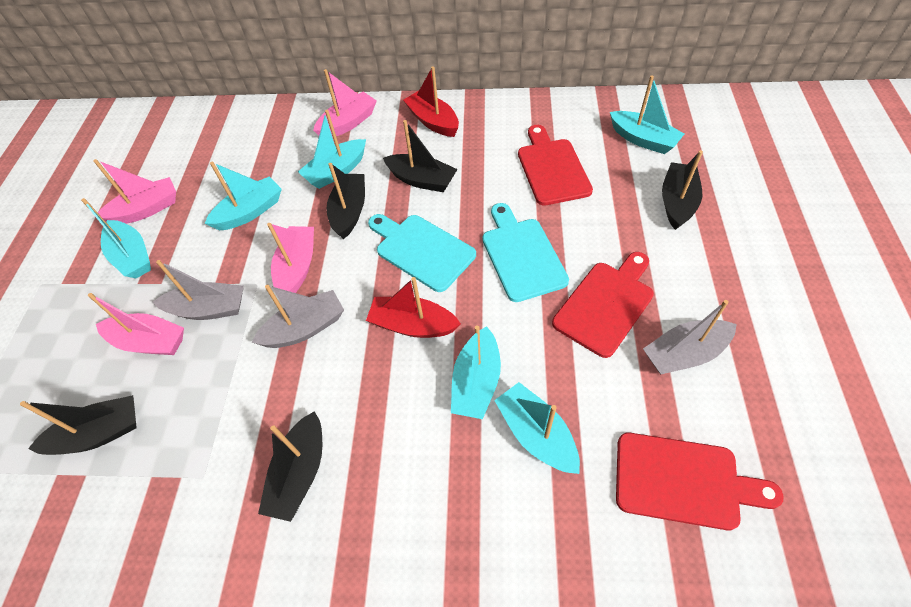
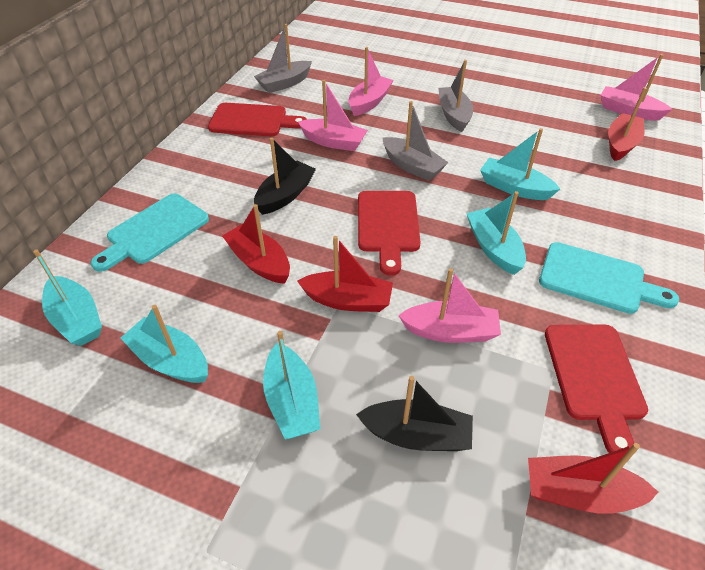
black boat: 5 -> 2
red boat: 2 -> 4
turquoise boat: 6 -> 5

